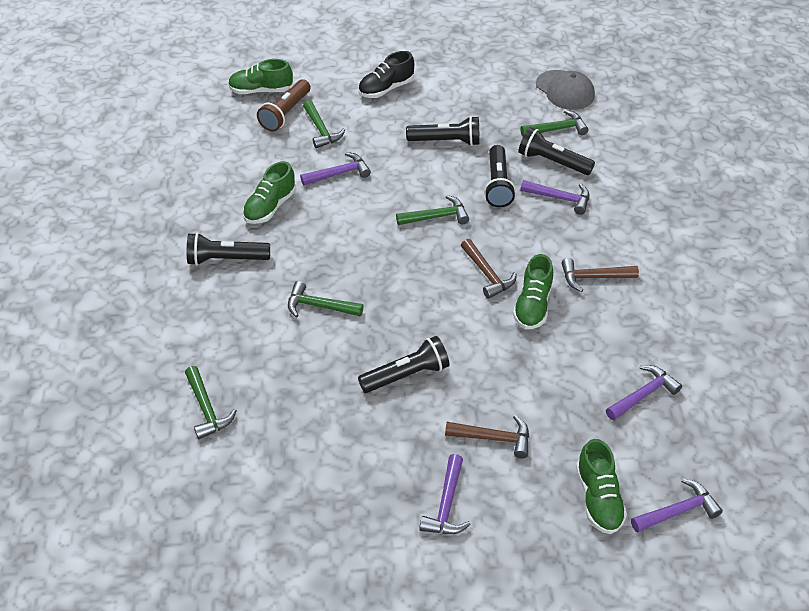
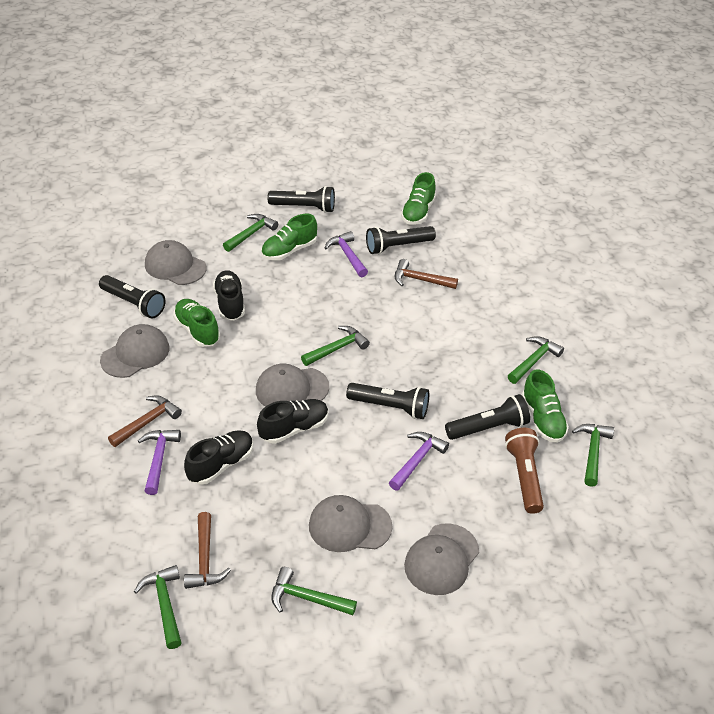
black shoe: 1 -> 3
green hammer: 5 -> 6
grey cap: 1 -> 5
purple hammer: 5 -> 3

